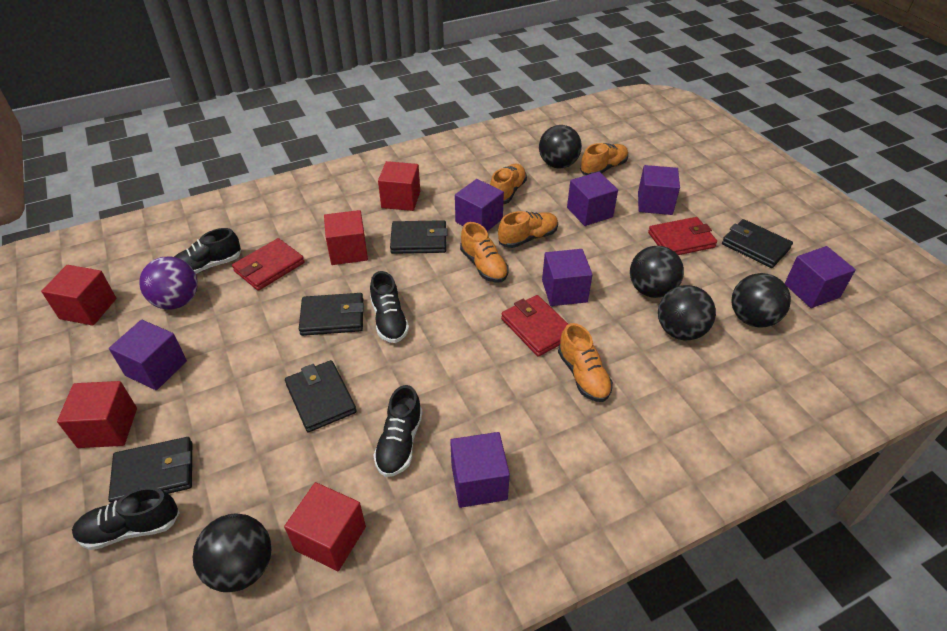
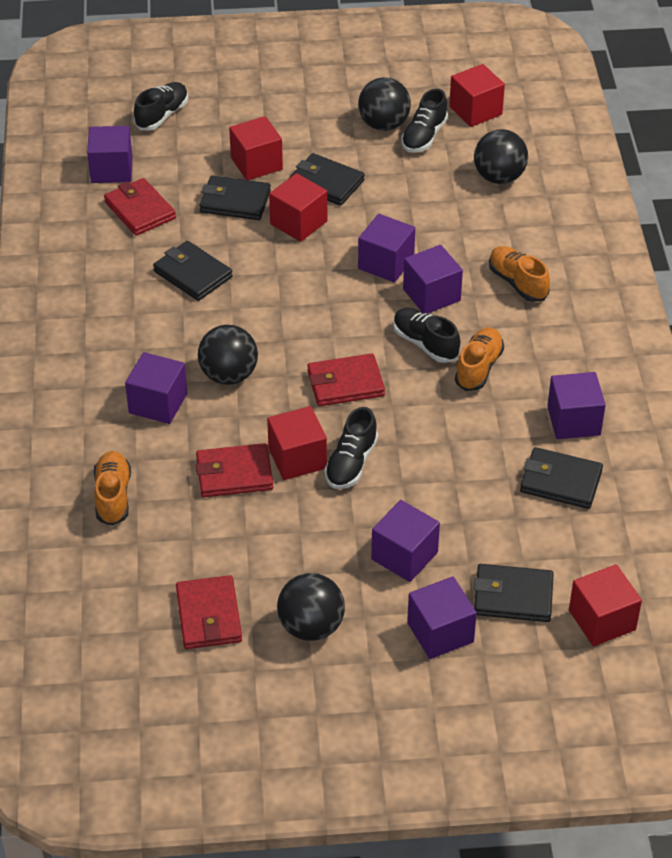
black ball: 5 -> 4
orange shoe: 5 -> 3
purple ball: 1 -> 0
red wallet: 3 -> 4

